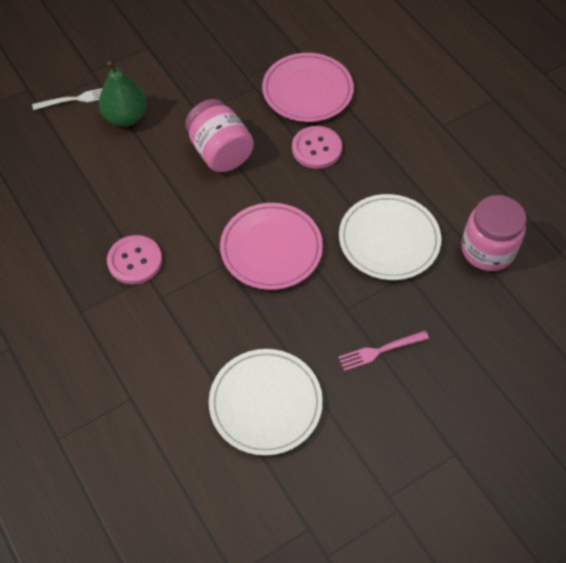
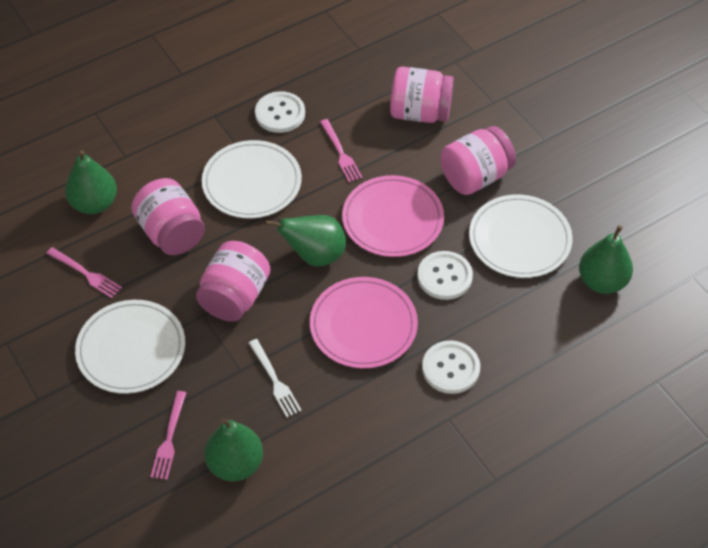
green pear: 1 -> 4
pink button: 2 -> 0
pink fork: 1 -> 3
pink jar: 2 -> 4
white button: 0 -> 3
white plate: 2 -> 3

